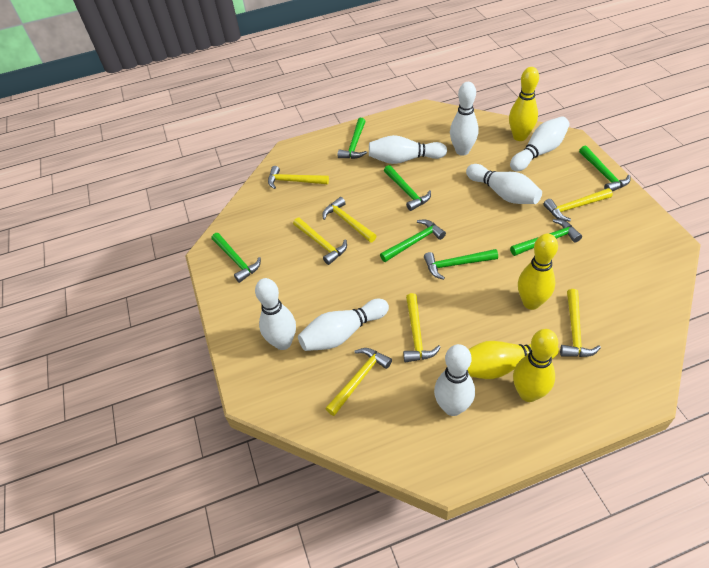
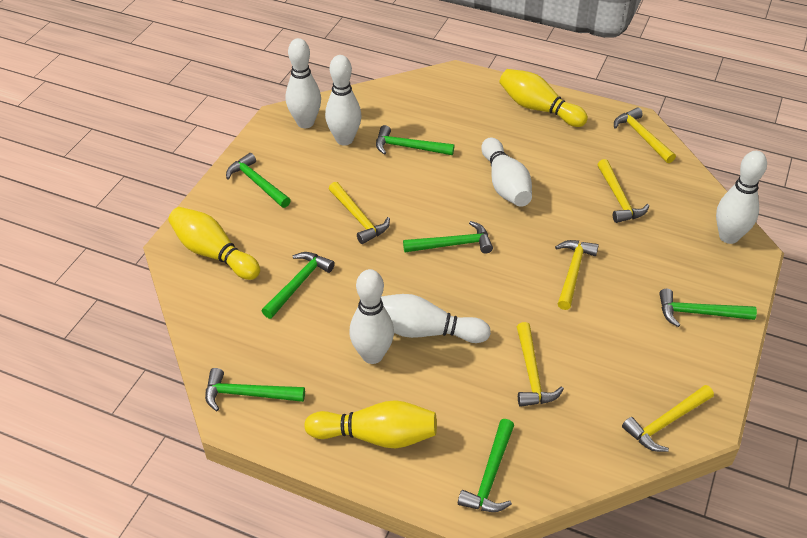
white bowling pin: 7 -> 6
yellow bowling pin: 4 -> 3
yellow hammer: 7 -> 6

